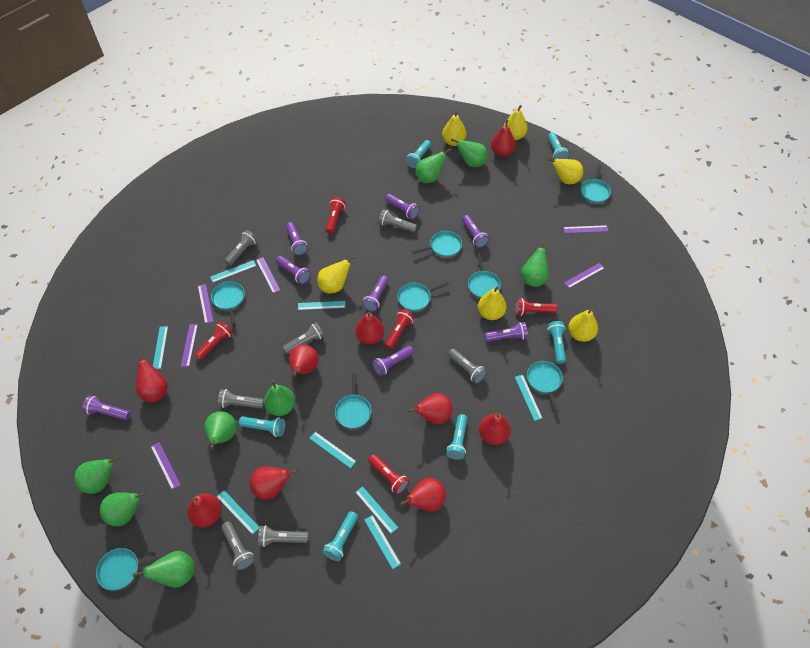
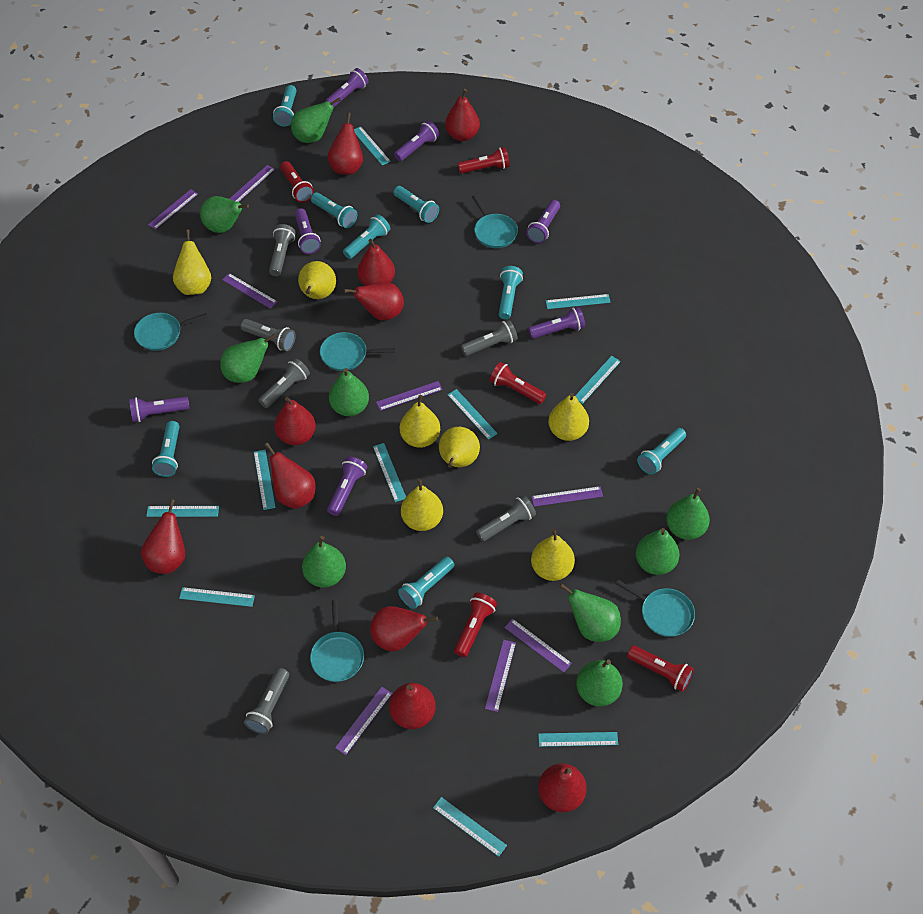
green pear: 8 -> 9
grey flashlight: 7 -> 6
purple flashlight: 8 -> 7
purple ruler: 6 -> 8
red pear: 9 -> 10
turquoise flashlight: 6 -> 8
turquoise pan: 8 -> 5
turquoise ruler: 8 -> 10
yellow pear: 6 -> 7

